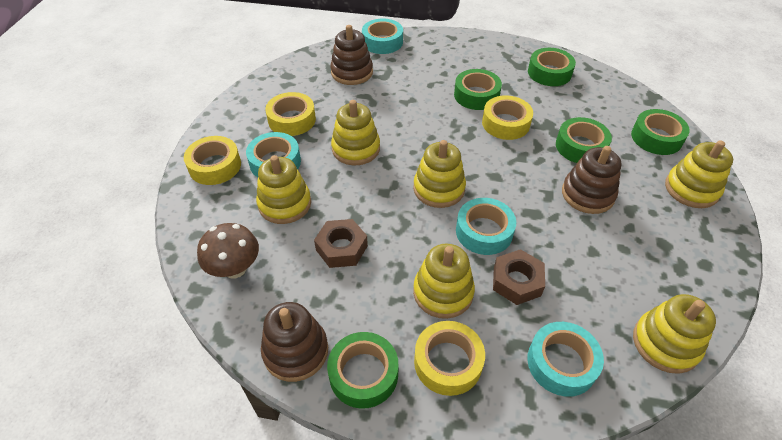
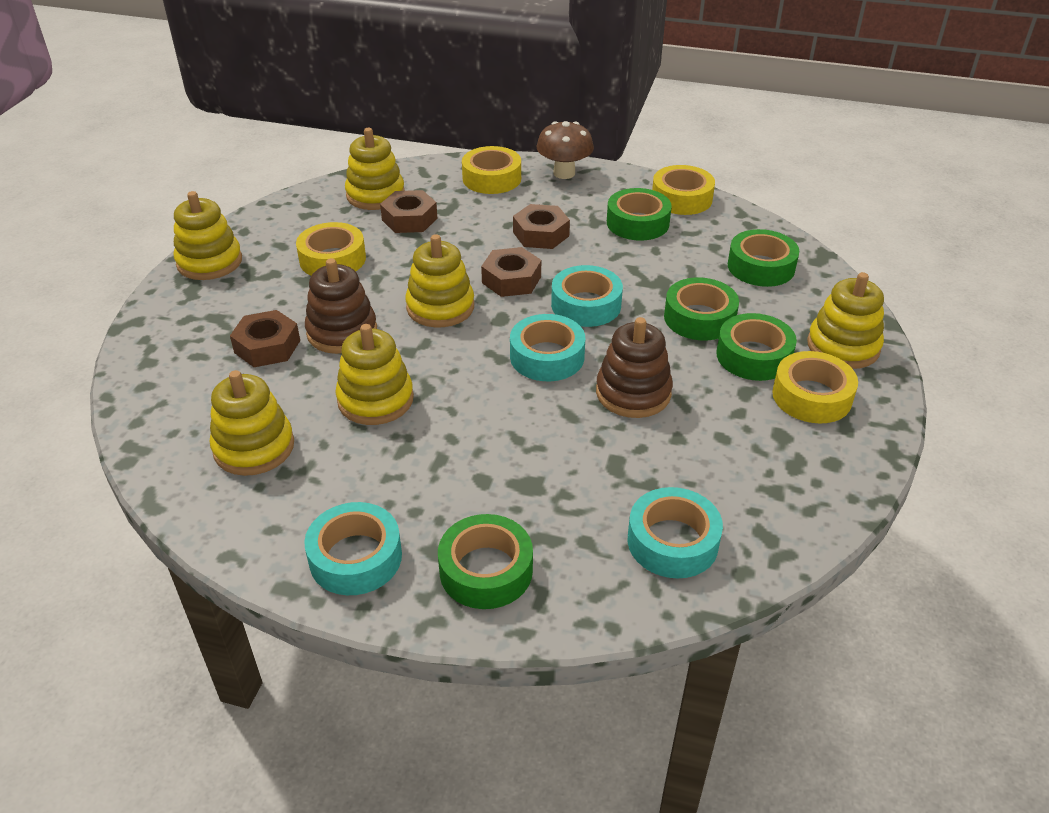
brown nut: 2 -> 4
brown stacking toy: 3 -> 2

